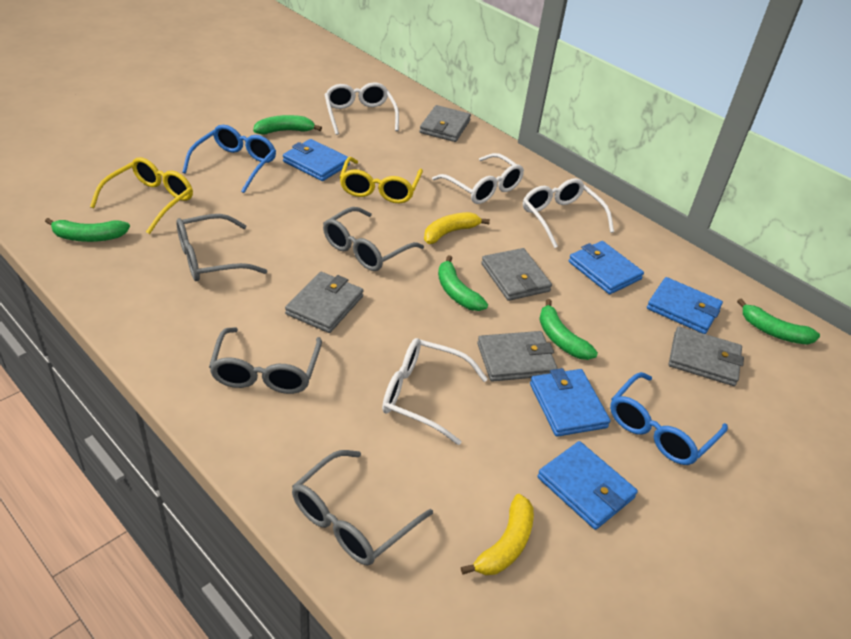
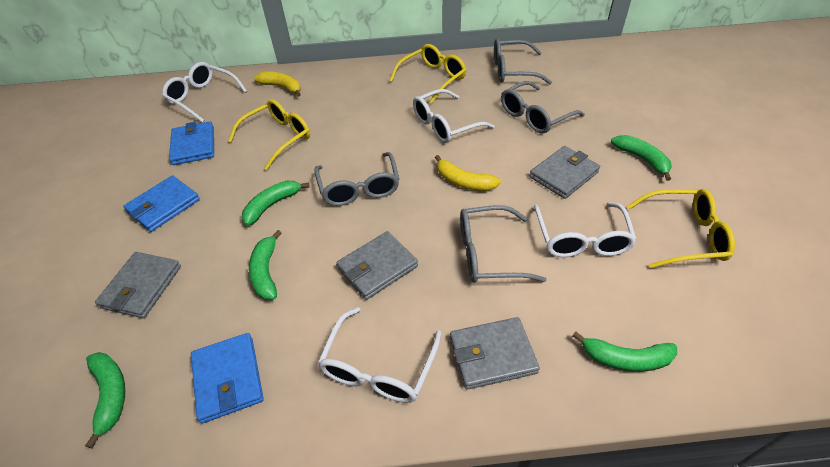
blue glasses: 2 -> 0
blue wallet: 5 -> 3
grey wallet: 5 -> 4
yellow glasses: 2 -> 3

